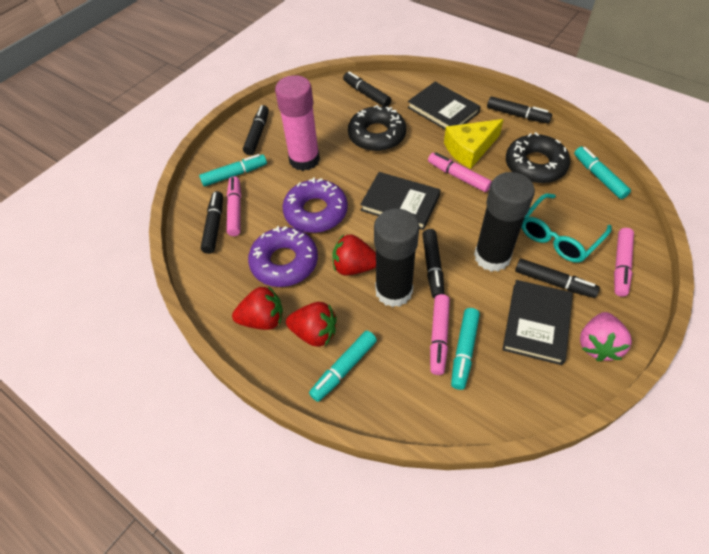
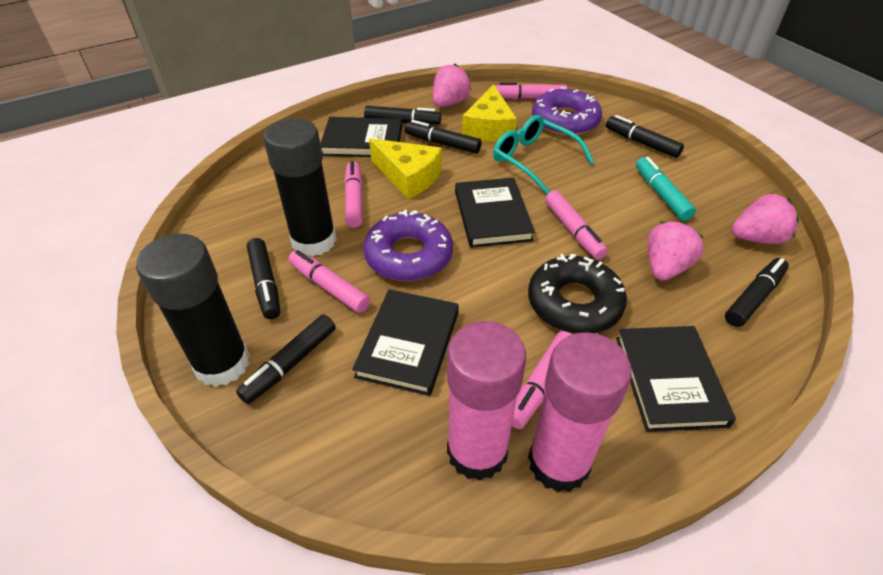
black book: 3 -> 4
black donut: 2 -> 1
pink glue stick: 1 -> 2
pink marker: 4 -> 5
pink strawberry: 1 -> 3
red strawberry: 3 -> 0
turquoise marker: 4 -> 1
yellow cheese: 1 -> 2

